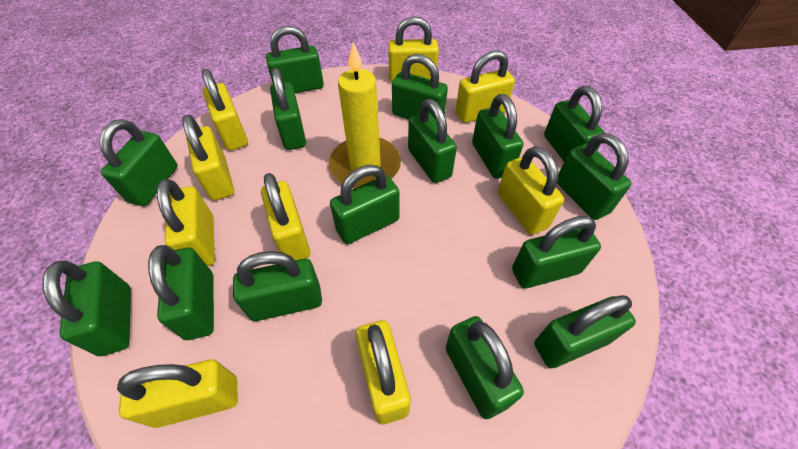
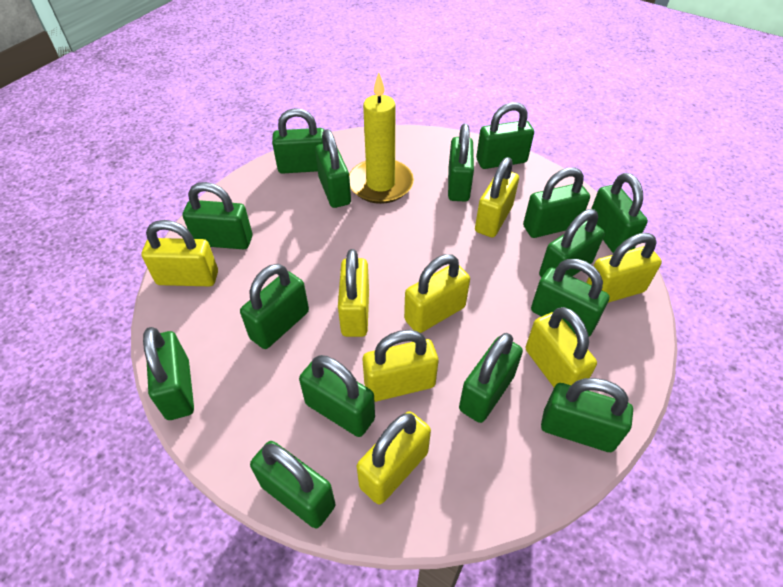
yellow padlock: 9 -> 8

